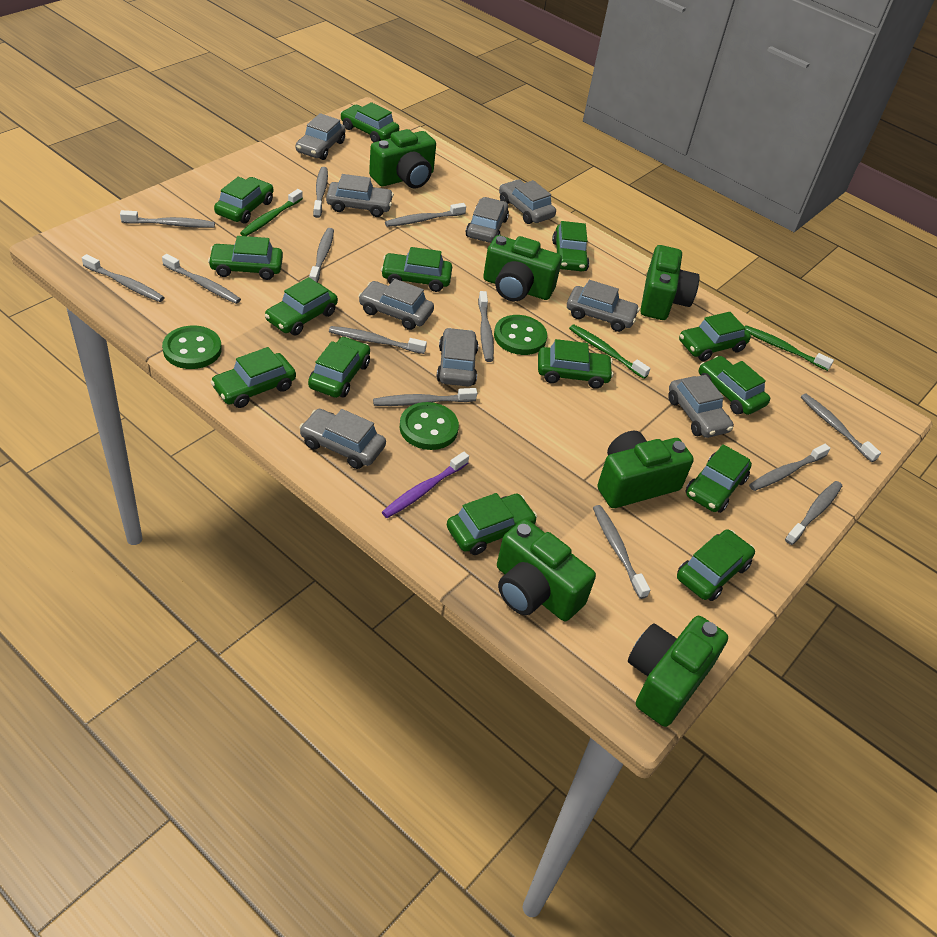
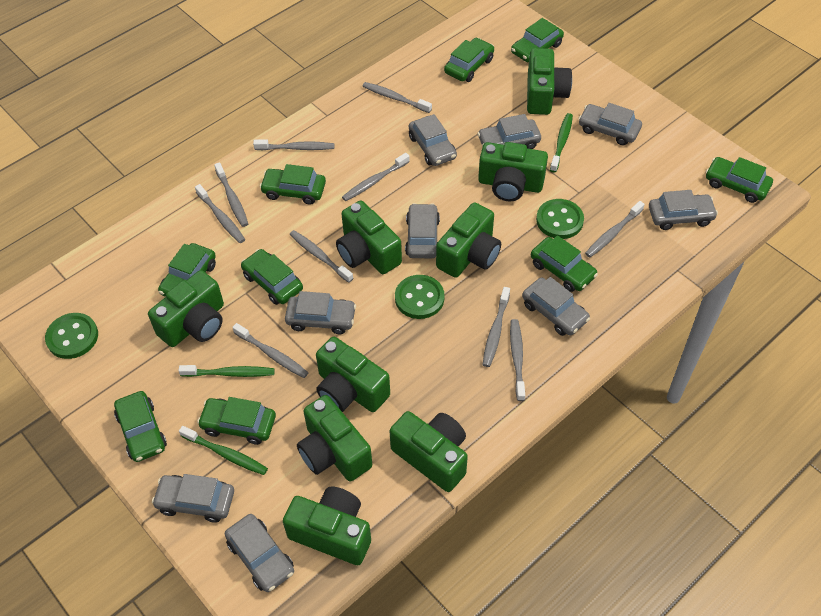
green camera: 6 -> 9
green car: 14 -> 9
grey toothbrush: 13 -> 10
purple toothbrush: 1 -> 0

